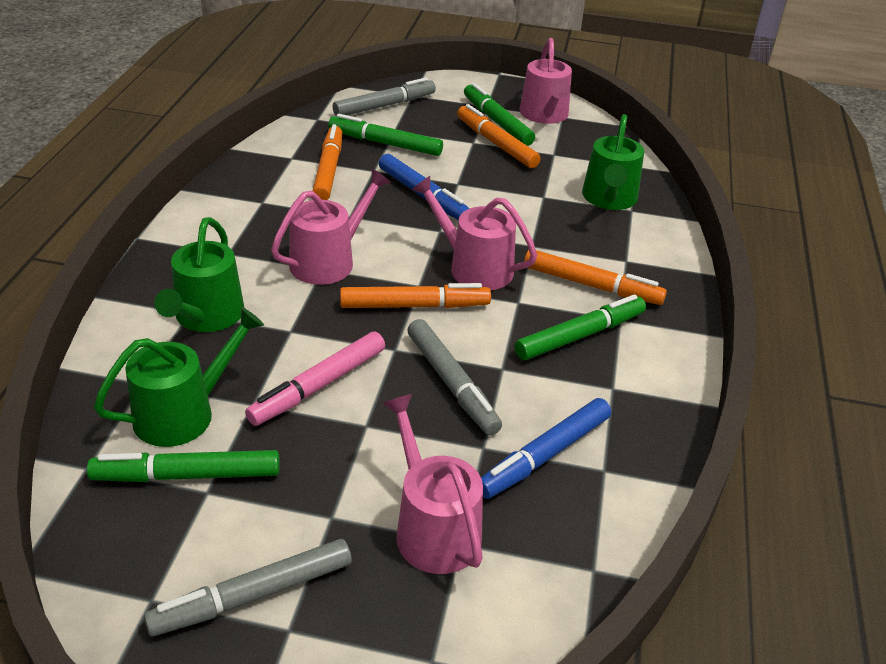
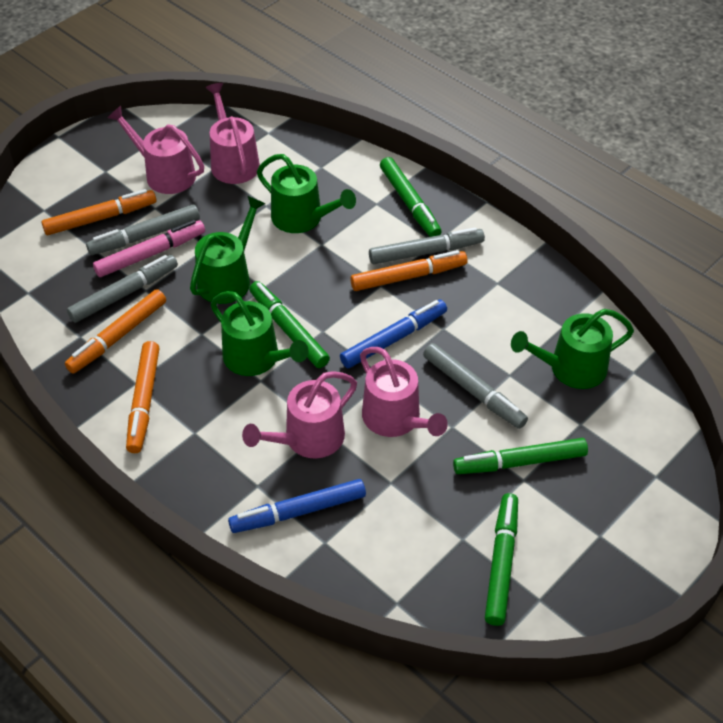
green watering can: 3 -> 4
grey marker: 3 -> 4

